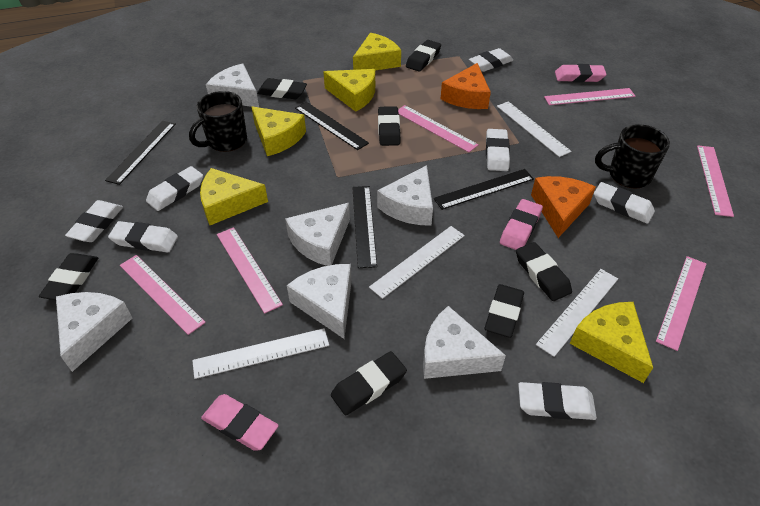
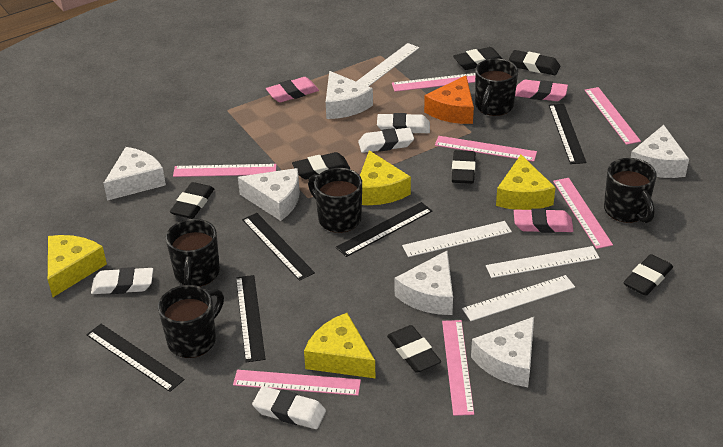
black mug: 2 -> 5
black ruler: 4 -> 5
orange cheese: 2 -> 1
pink ruler: 6 -> 7
white eraser: 7 -> 4
yellow cheese: 5 -> 4

